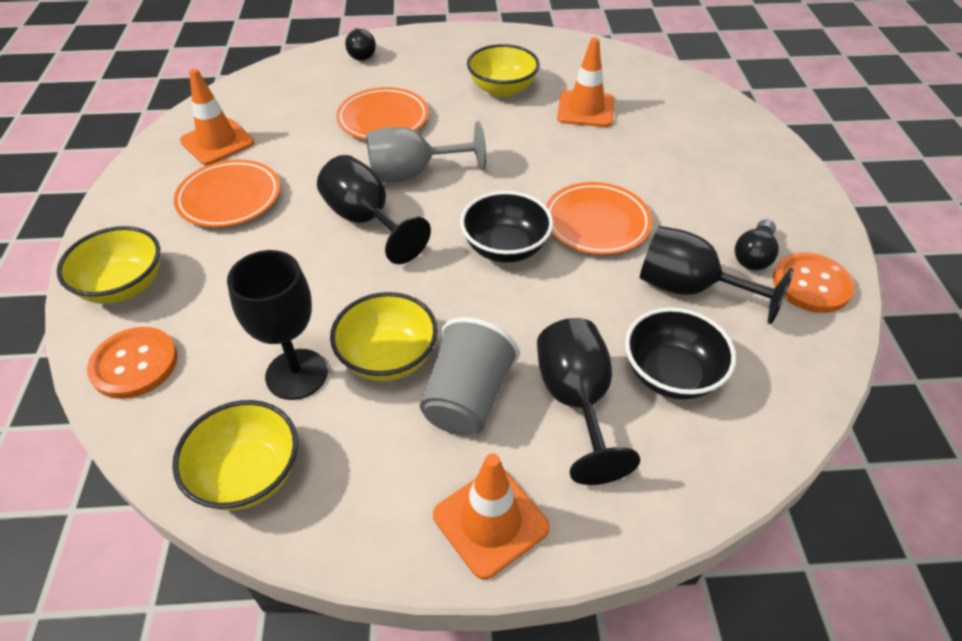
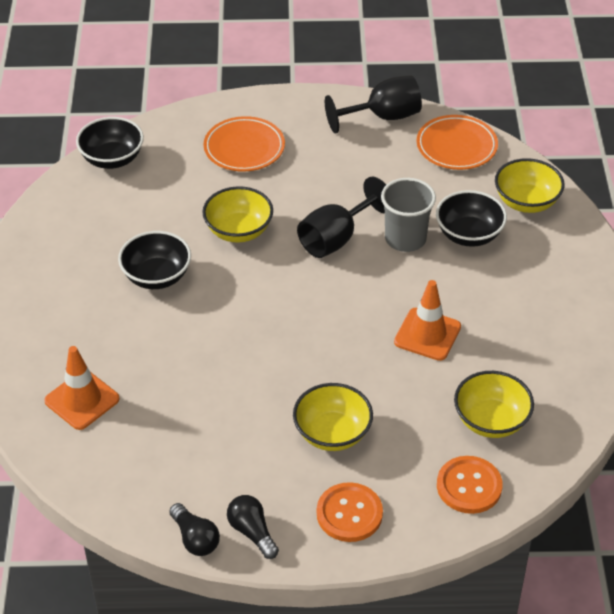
black bowl: 2 -> 3
black goblet: 4 -> 2
grey goblet: 1 -> 0
orange plate: 3 -> 2
orange traffic cone: 3 -> 2

